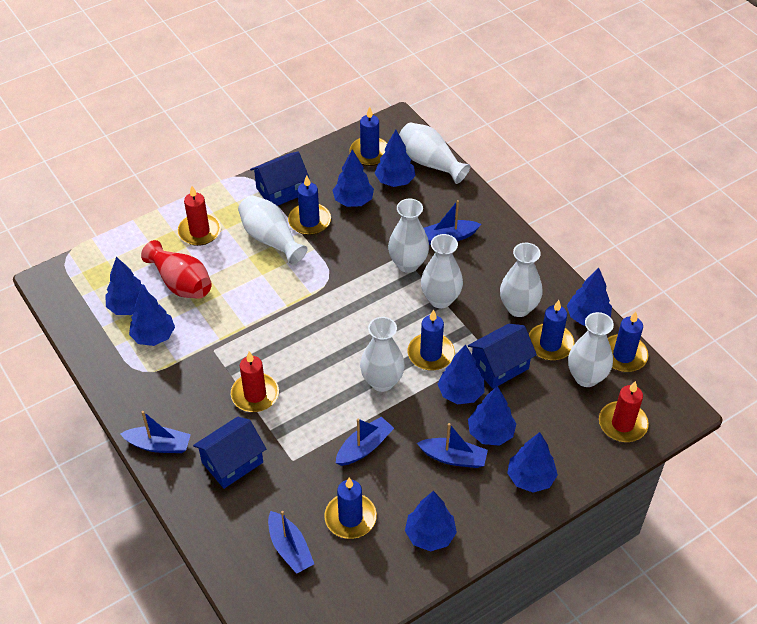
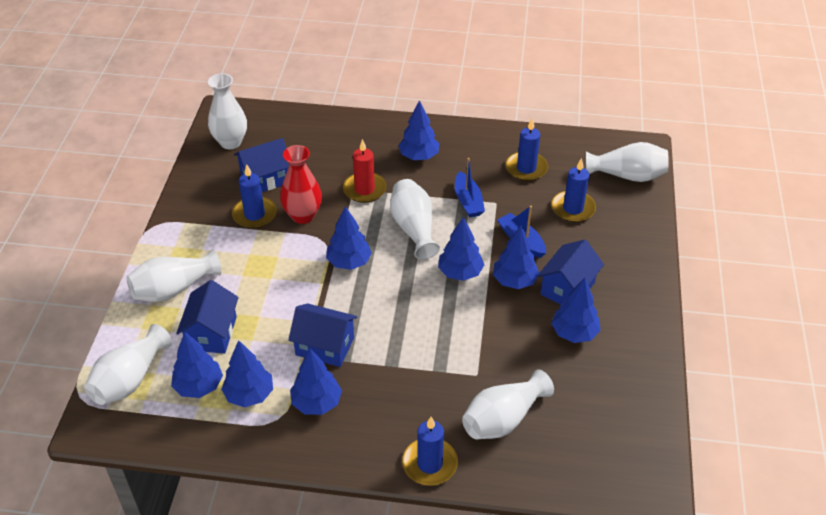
blue boat: 5 -> 2
blue candle: 6 -> 4
blue house: 3 -> 4
blue tree: 9 -> 8
red candle: 3 -> 1
white vase: 7 -> 6

